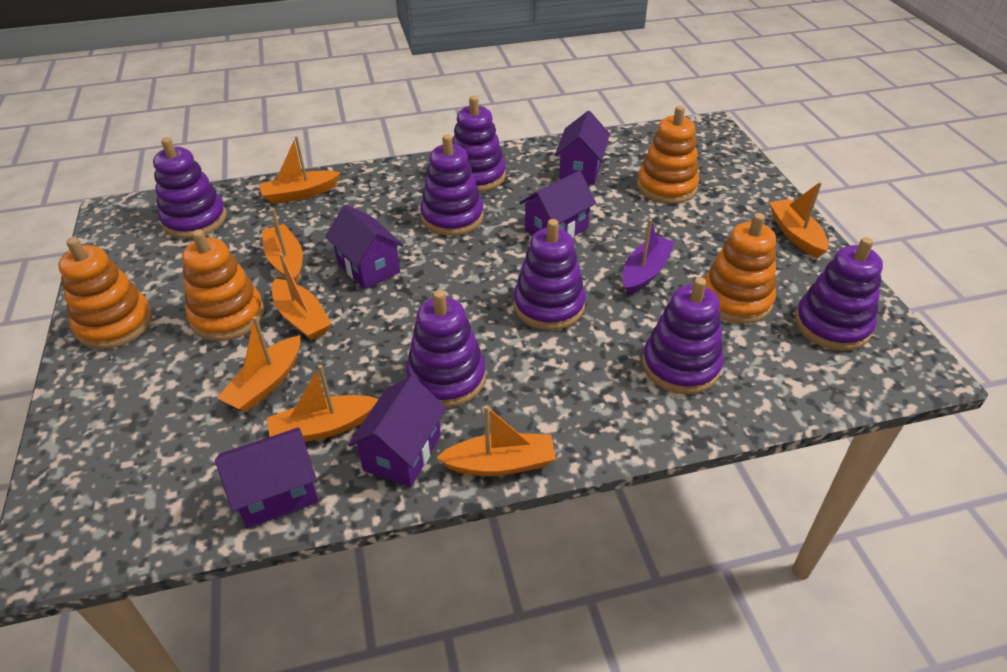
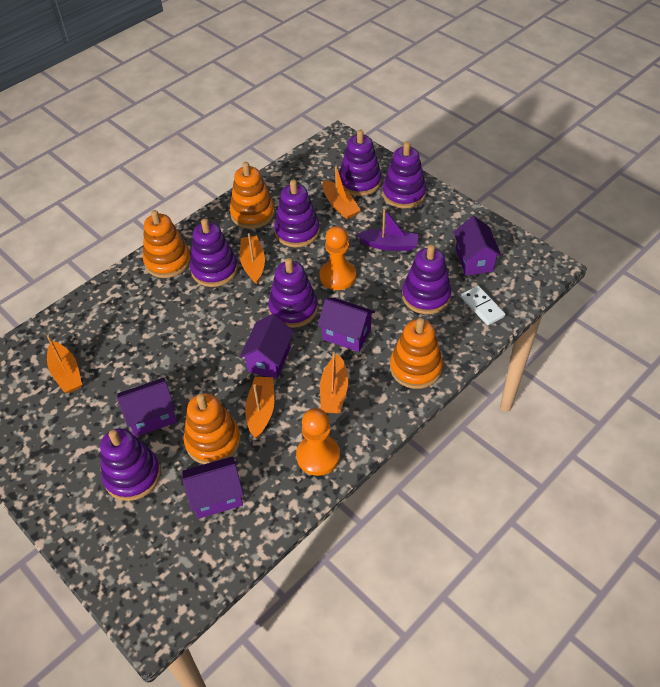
orange boat: 7 -> 5
orange pawn: 0 -> 2
white domino: 0 -> 1

